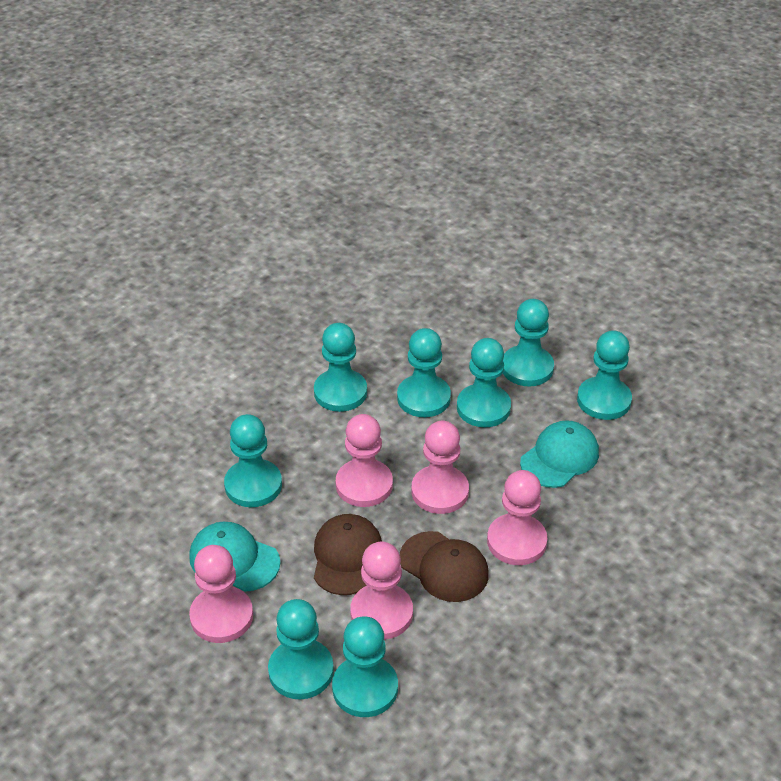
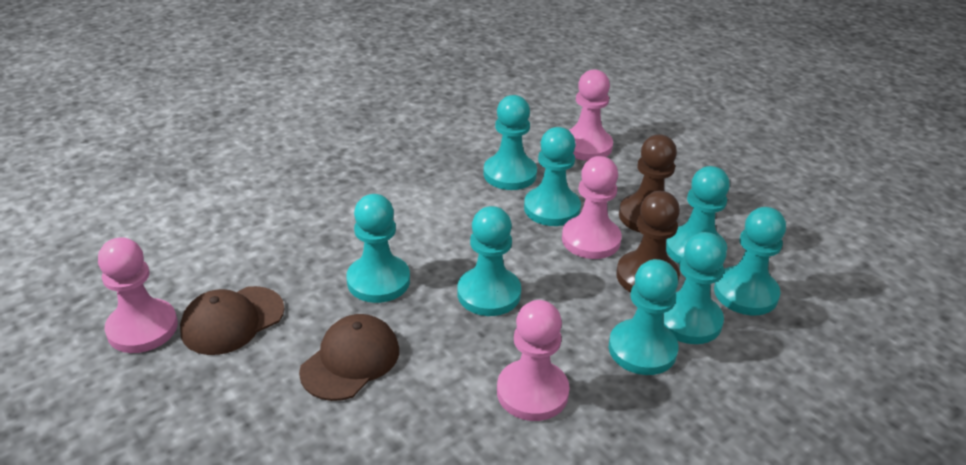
brown pawn: 0 -> 2
pink pawn: 5 -> 4
turquoise cap: 2 -> 0

